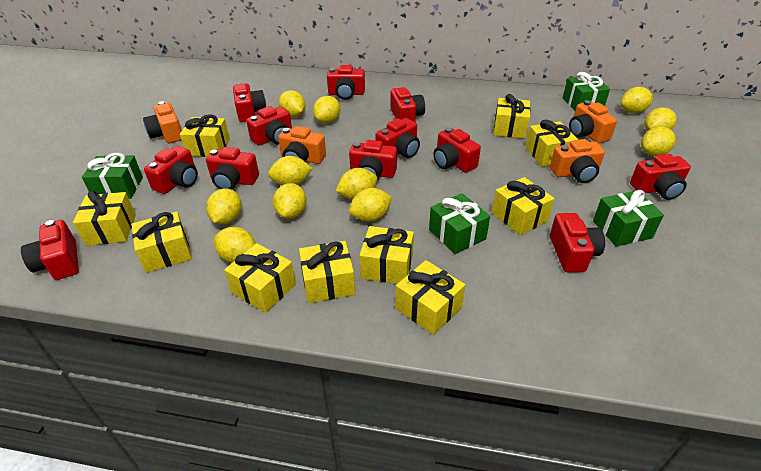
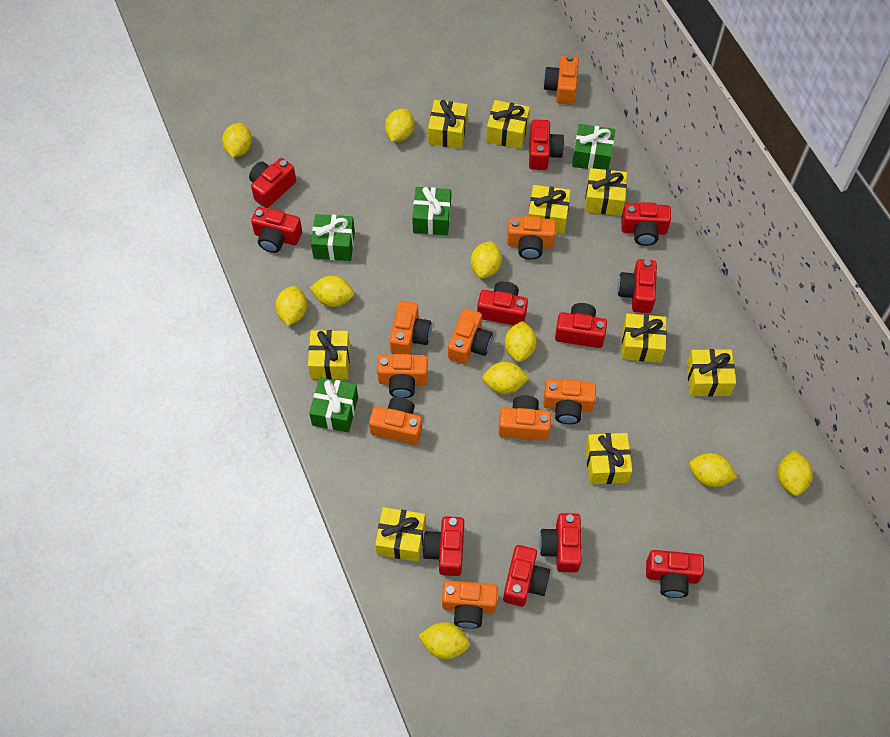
orange camera: 4 -> 9
red camera: 12 -> 11
yellow gift: 10 -> 9
yellow lemon: 11 -> 10

